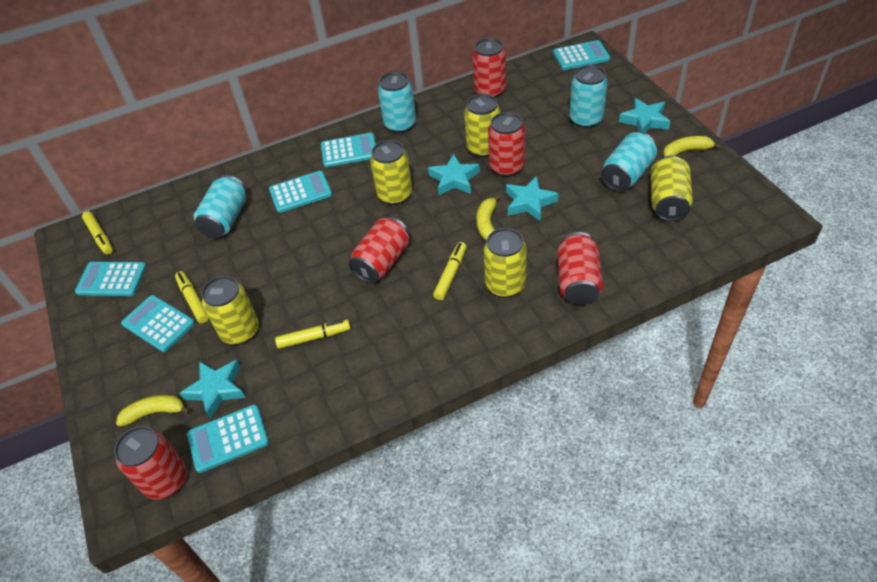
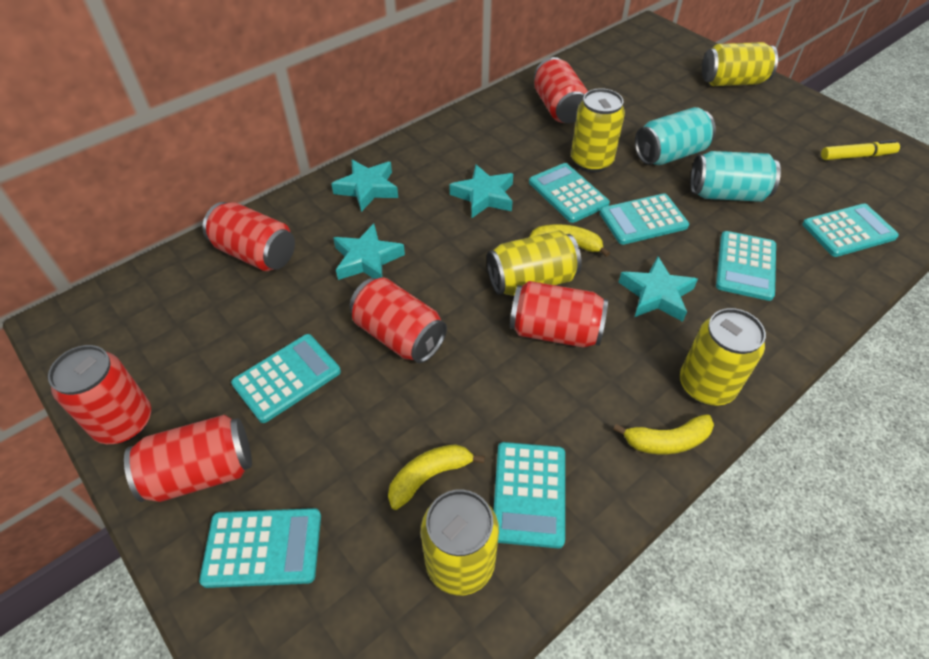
red can: 5 -> 6
turquoise calculator: 6 -> 7
turquoise can: 4 -> 2
yellow marker: 4 -> 1

